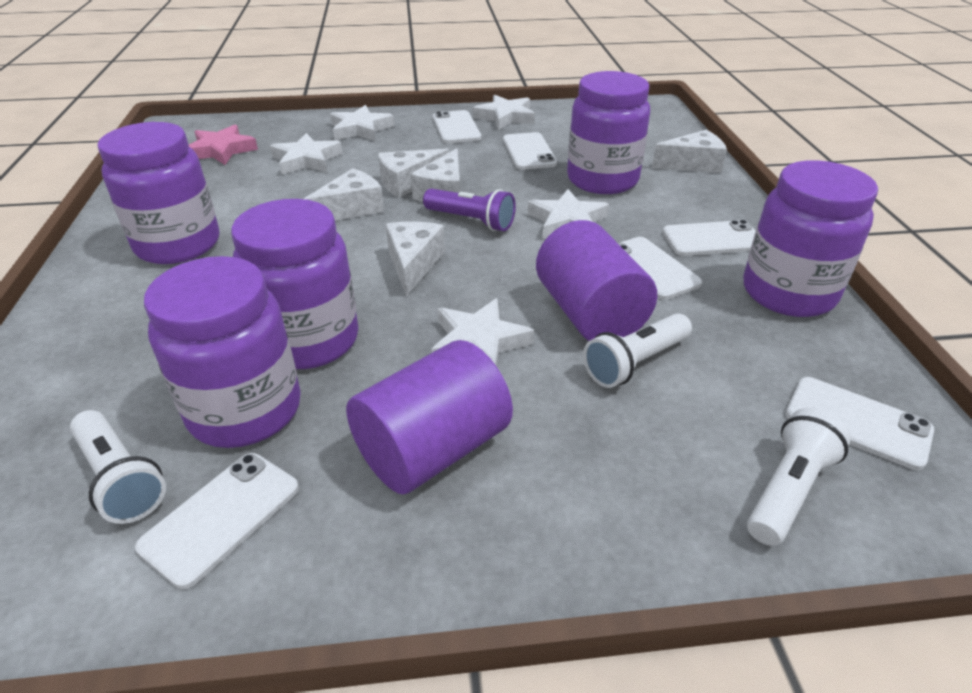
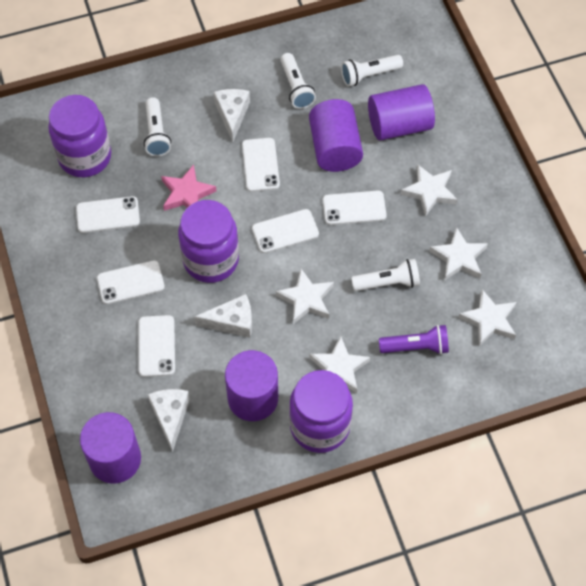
purple cylinder: 2 -> 4
purple jar: 5 -> 3
white cheese: 5 -> 3
white flashlight: 3 -> 4

